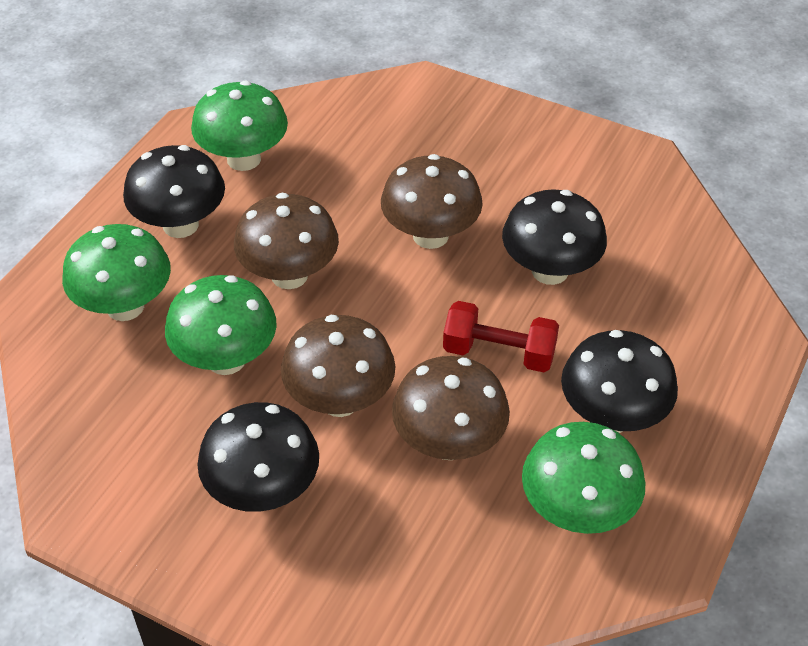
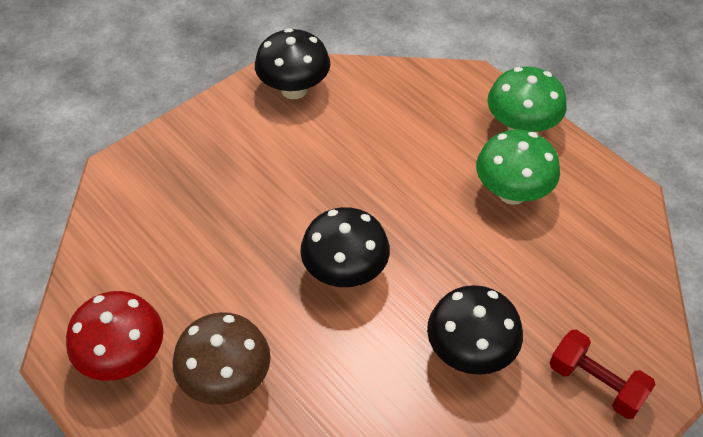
black mushroom: 4 -> 3
brown mushroom: 4 -> 1
green mushroom: 4 -> 2
red mushroom: 0 -> 1

